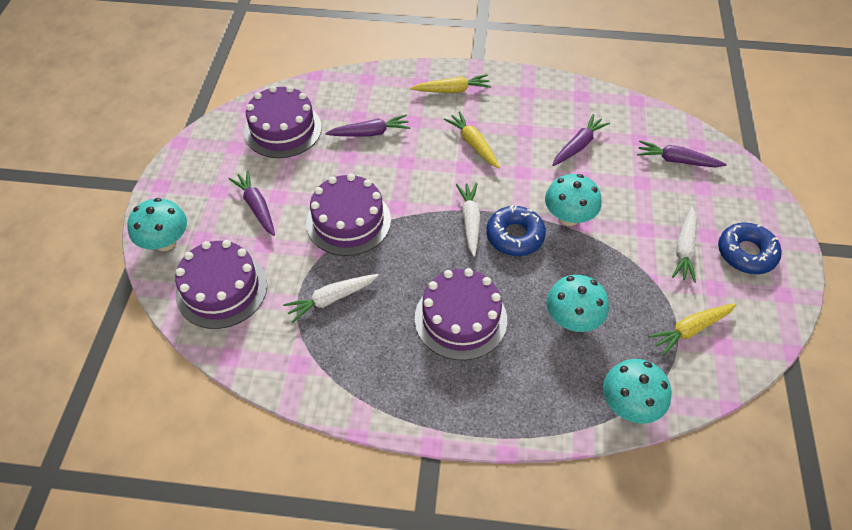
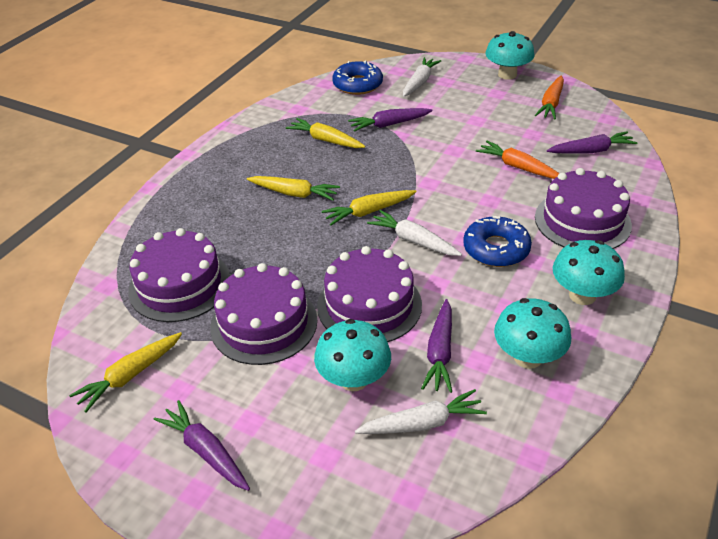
orange carrot: 0 -> 2
yellow carrot: 3 -> 4

